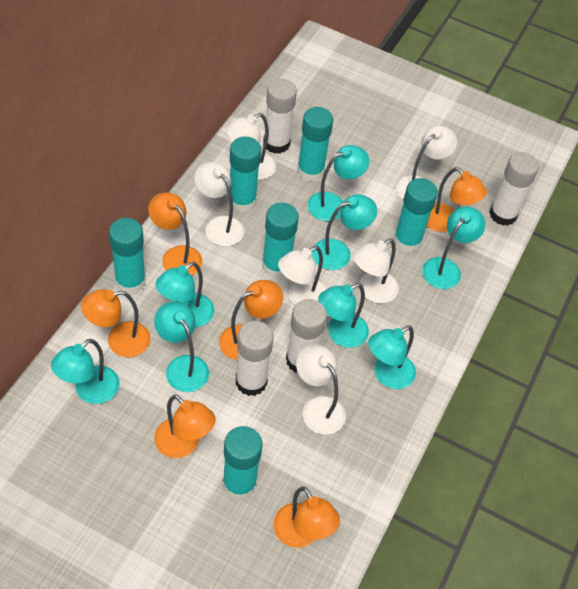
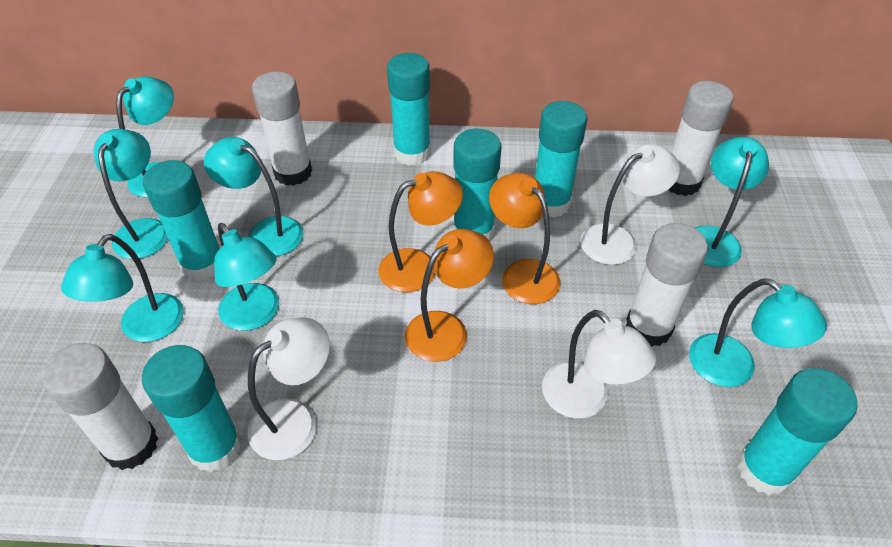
orange lamp: 6 -> 3
turquoise lamp: 8 -> 7
white lamp: 6 -> 3

